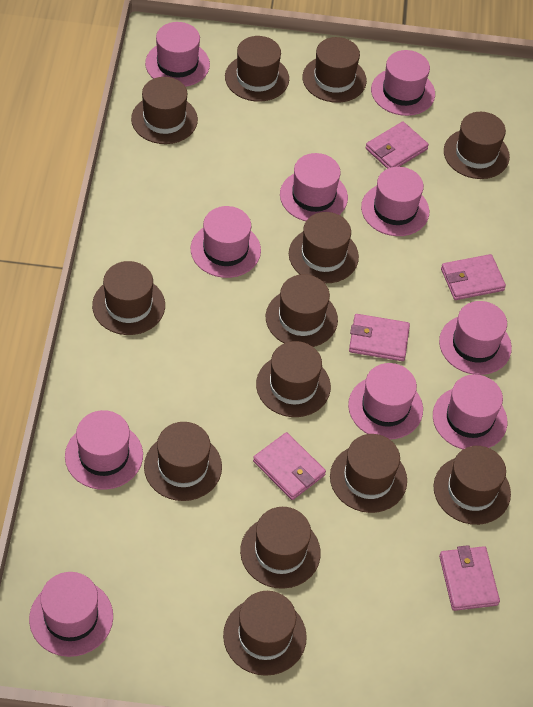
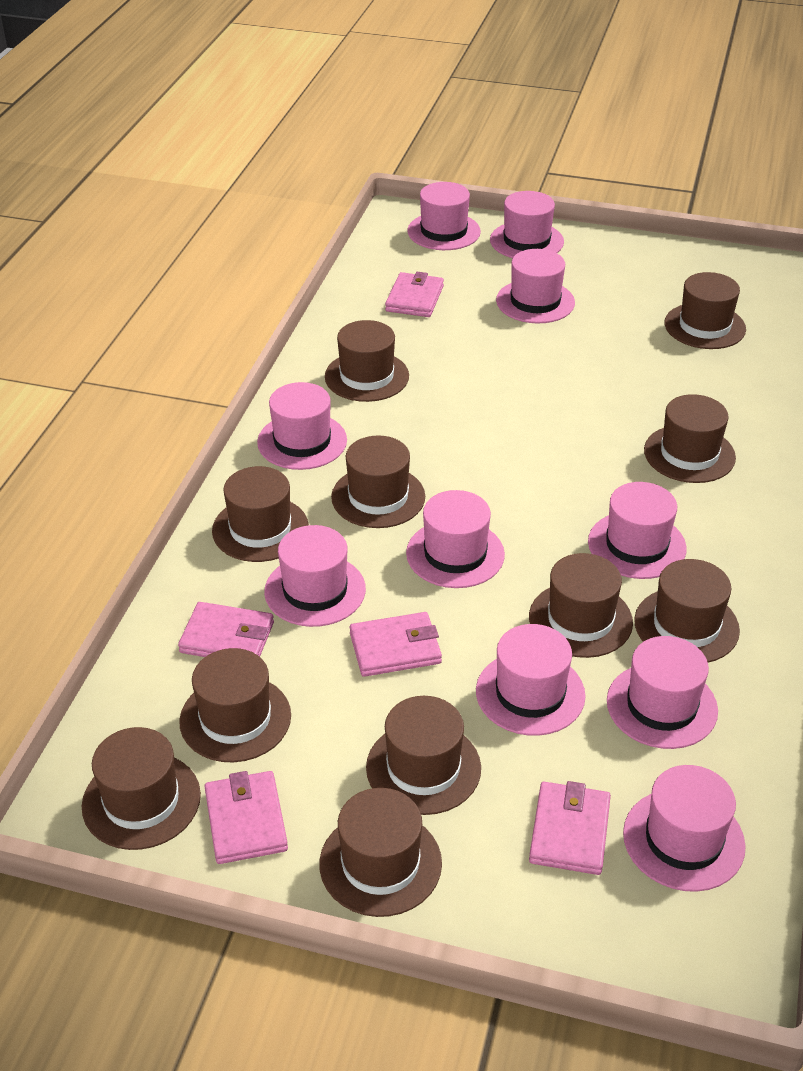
brown hat: 13 -> 11

